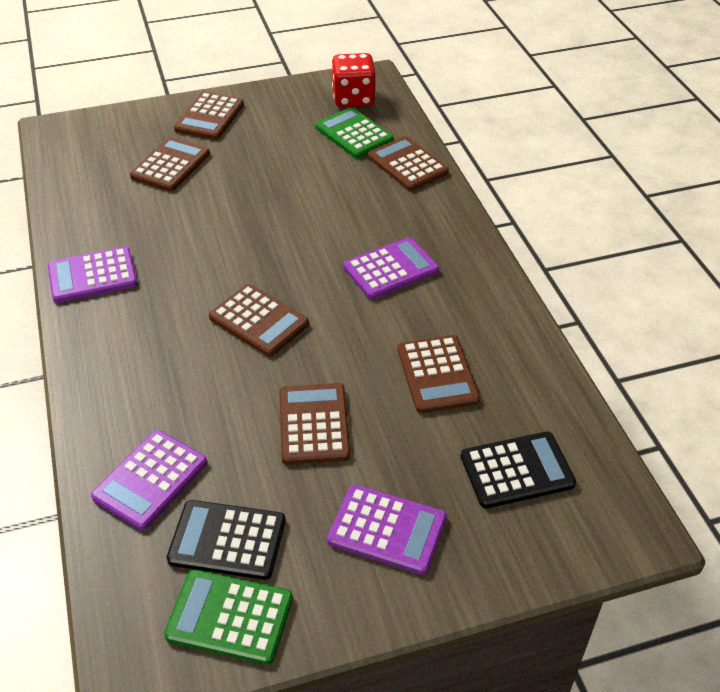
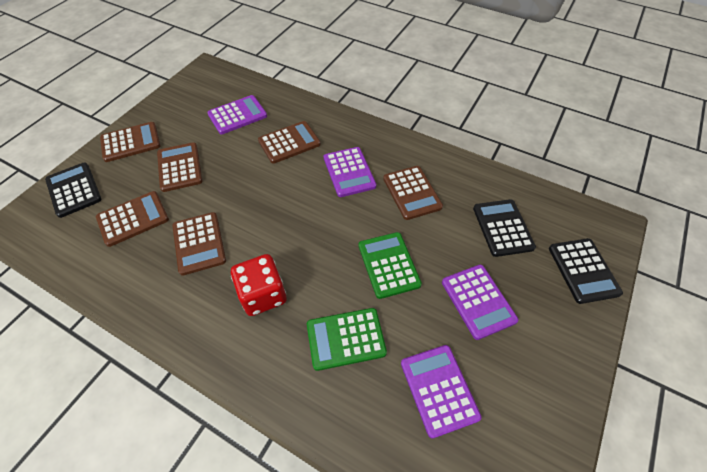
black calculator: 2 -> 3

